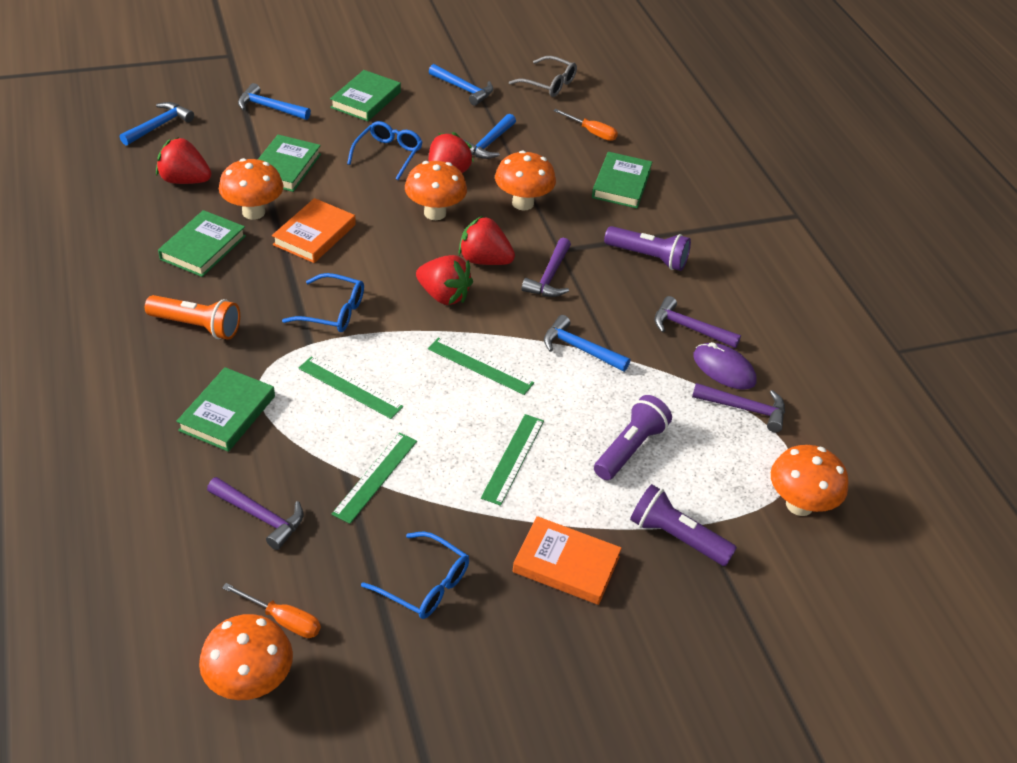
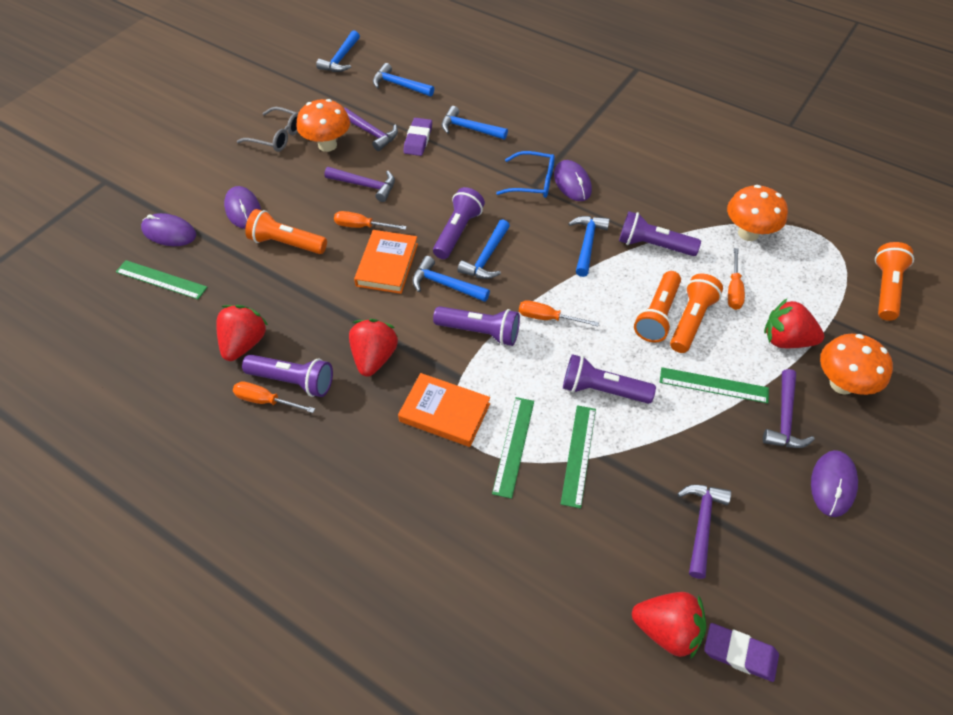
blue glasses: 3 -> 1
blue hammer: 5 -> 6
green book: 5 -> 0
orange flashlight: 1 -> 4
orange mushroom: 5 -> 3
orange screwdriver: 2 -> 4
purple eraser: 0 -> 2
purple flashlight: 3 -> 5
purple mouse: 1 -> 4

